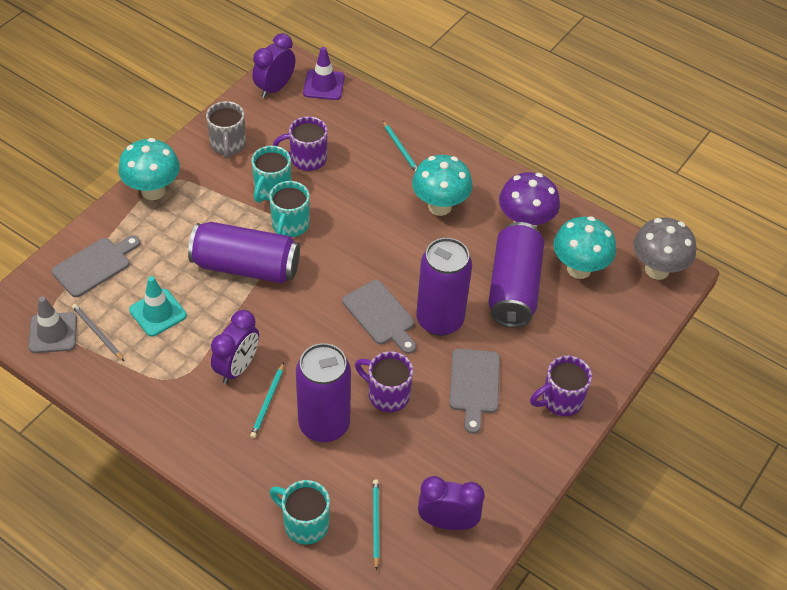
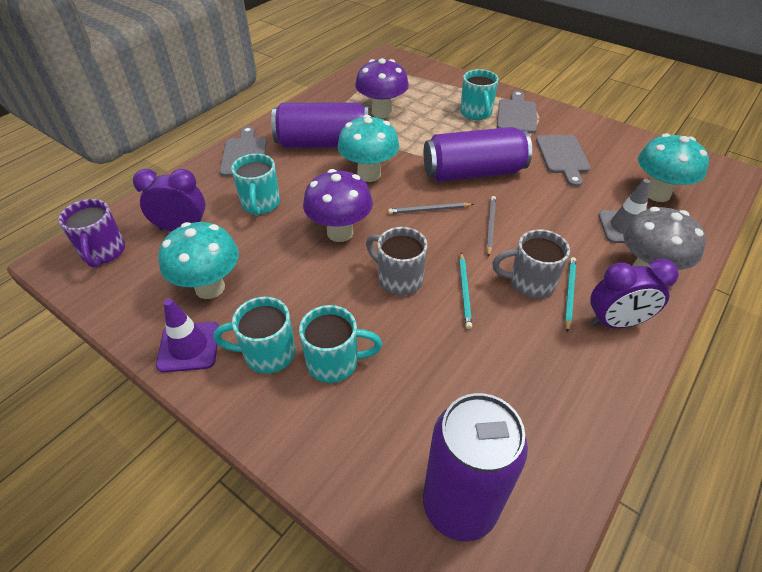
grey mug: 1 -> 2
grey pencil: 1 -> 2
purple can: 4 -> 3
purple clock: 3 -> 2
purple mug: 3 -> 1
purple mushroom: 1 -> 2
turquoise mug: 3 -> 4
turquoise pencil: 3 -> 2
turquoise traffic cone: 1 -> 0

